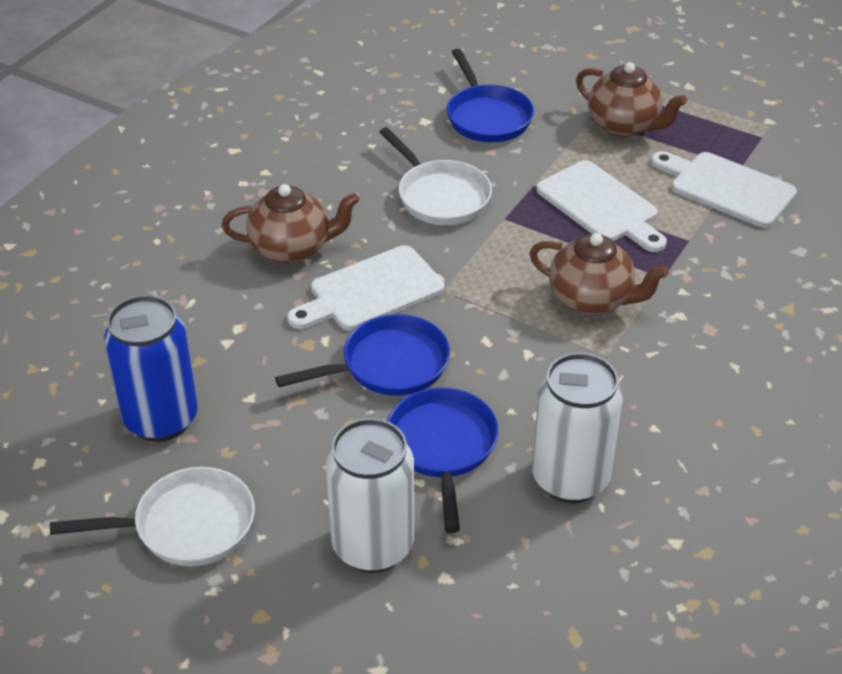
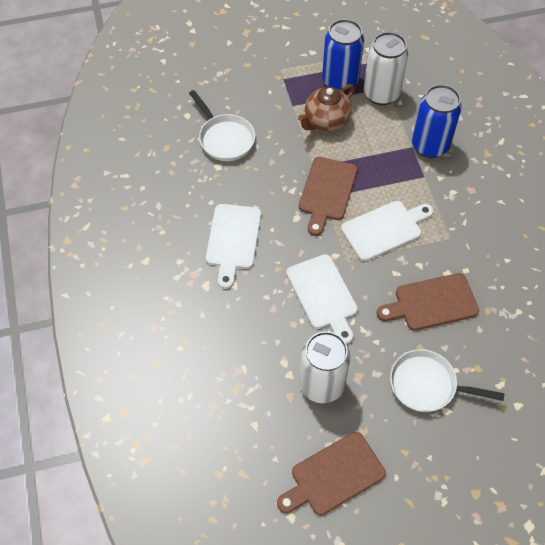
blue can: 1 -> 2
blue pan: 3 -> 0
brown cutting board: 0 -> 3
brown teapot: 3 -> 1

